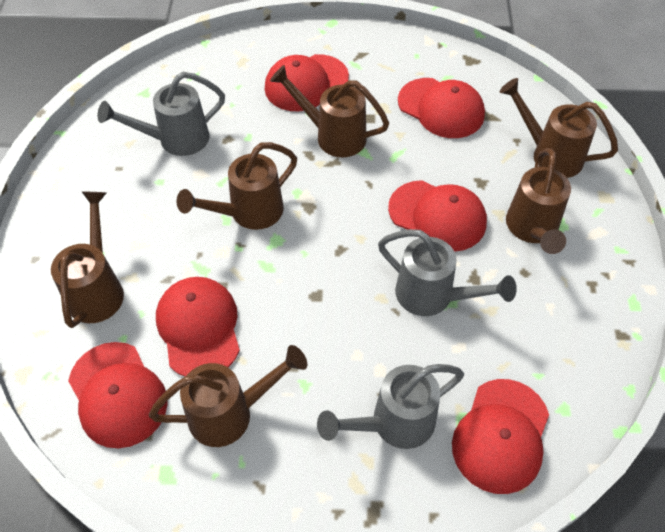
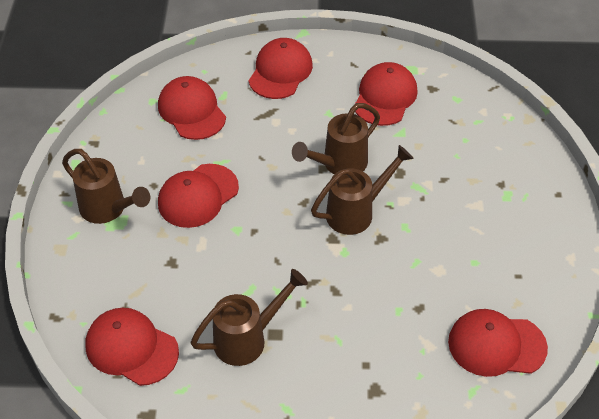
brown watering can: 6 -> 4
grey watering can: 3 -> 0

